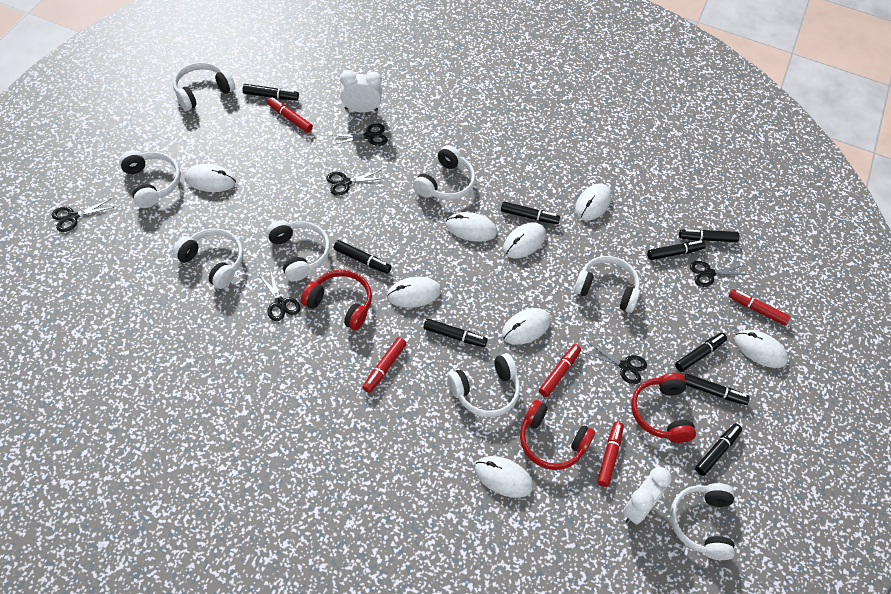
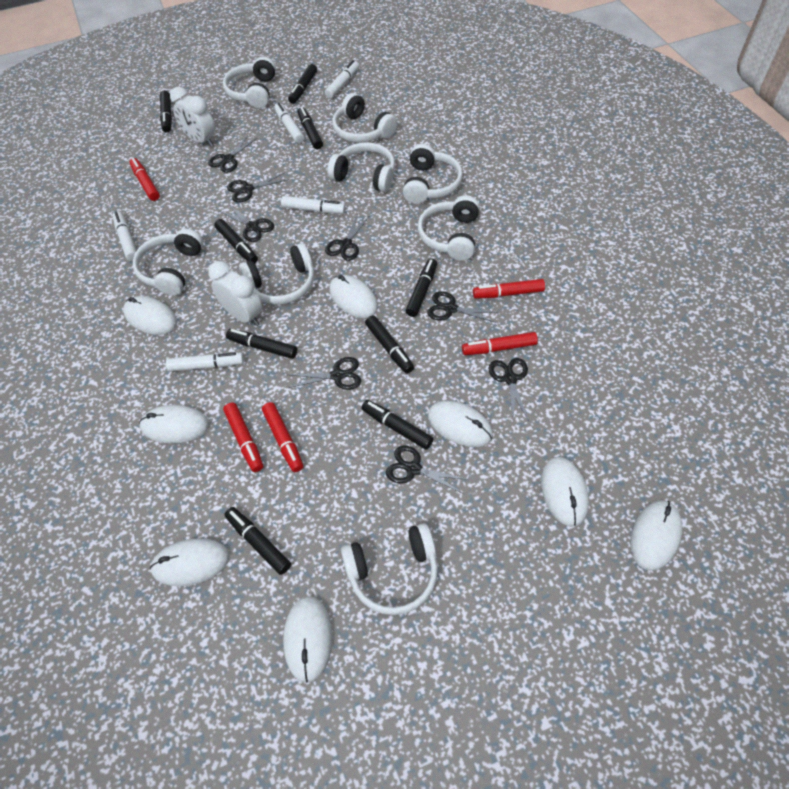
black scissors: 6 -> 8
red headphones: 3 -> 0
white marker: 0 -> 5

